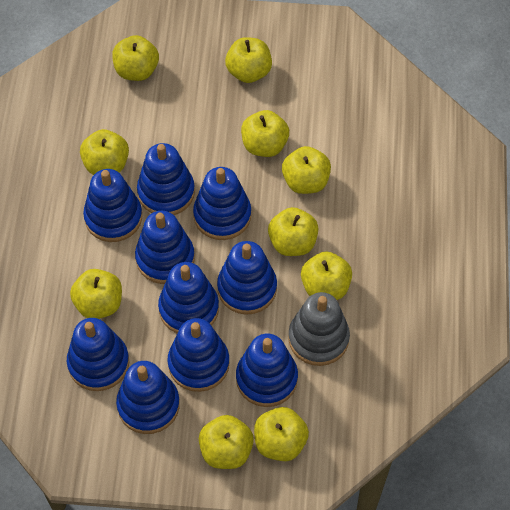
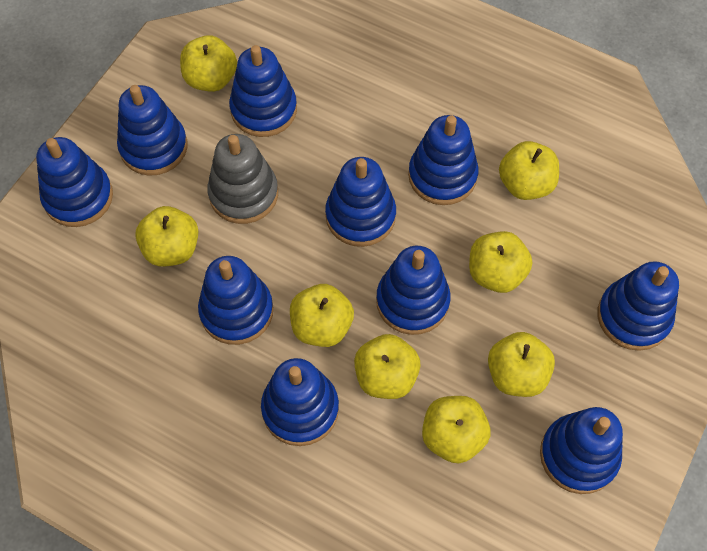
yellow apple: 10 -> 8

